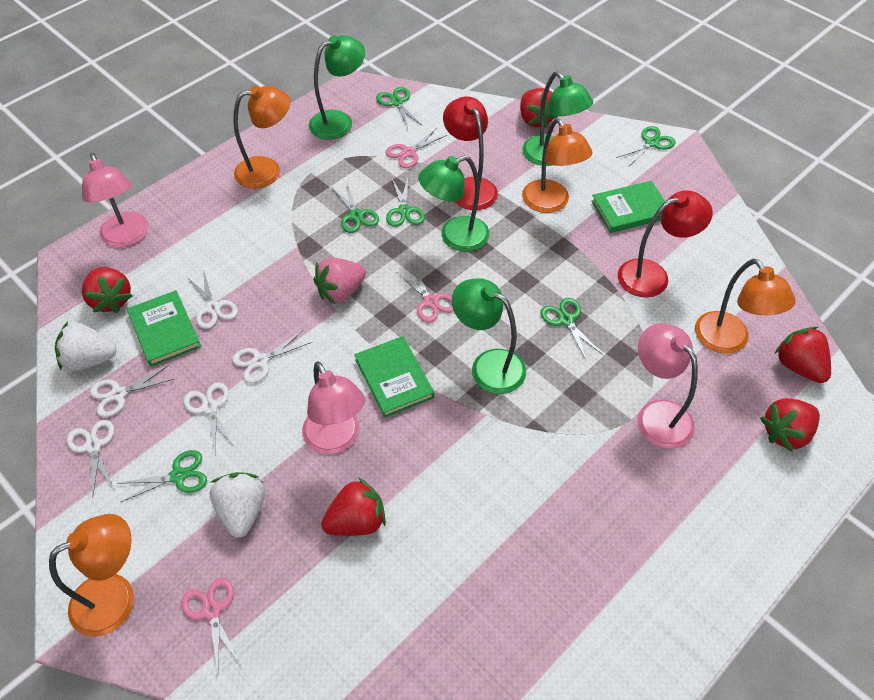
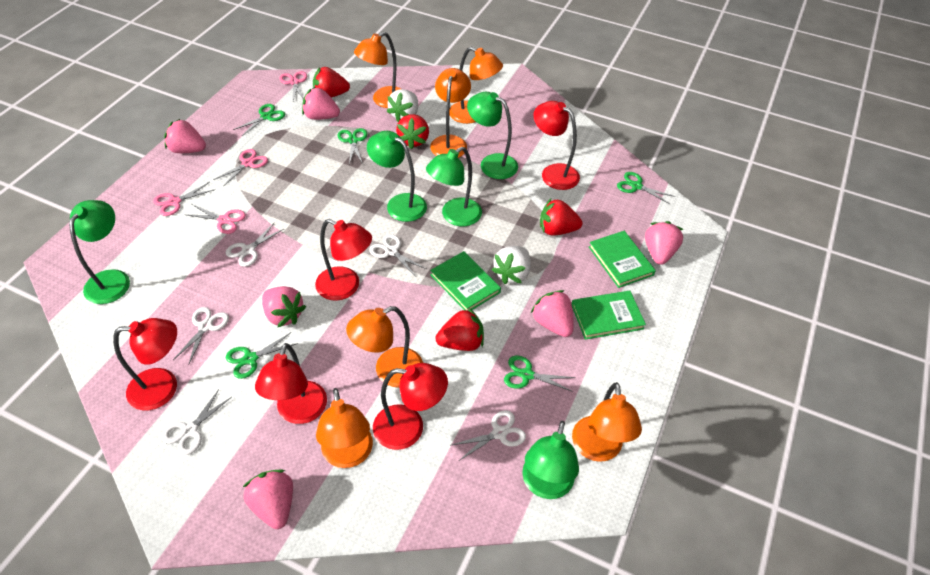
green lamp: 4 -> 5
green scissors: 6 -> 5
orange lamp: 4 -> 6
pink lamp: 3 -> 0
pink scissors: 3 -> 4
pink strawberry: 1 -> 6
red lamp: 2 -> 5
red strawberry: 5 -> 4

